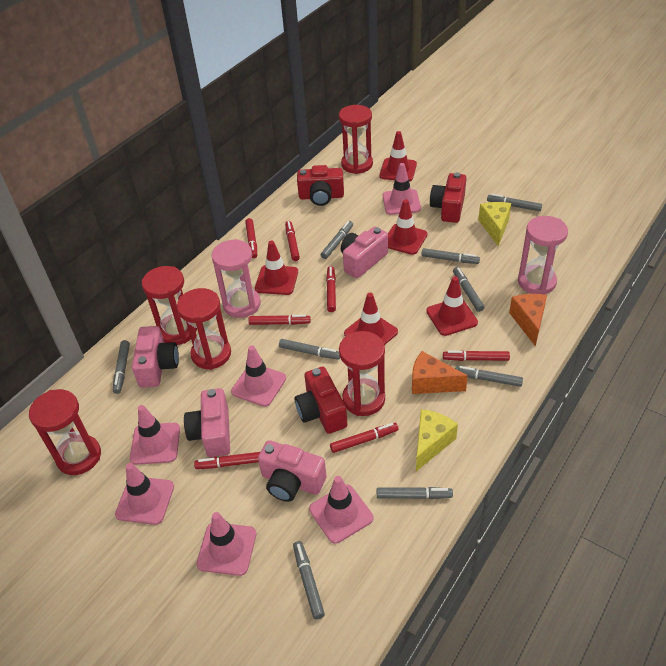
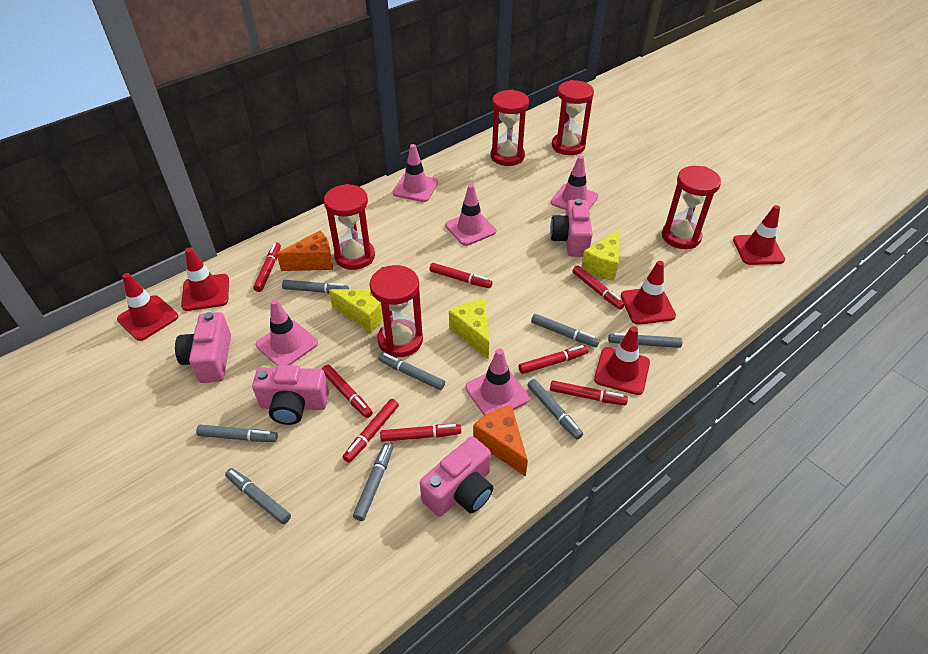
grey marker: 9 -> 8
pink hourglass: 2 -> 0
pink traffic cone: 6 -> 5
red camera: 3 -> 0
red marker: 7 -> 8
yellow cheese: 2 -> 3

